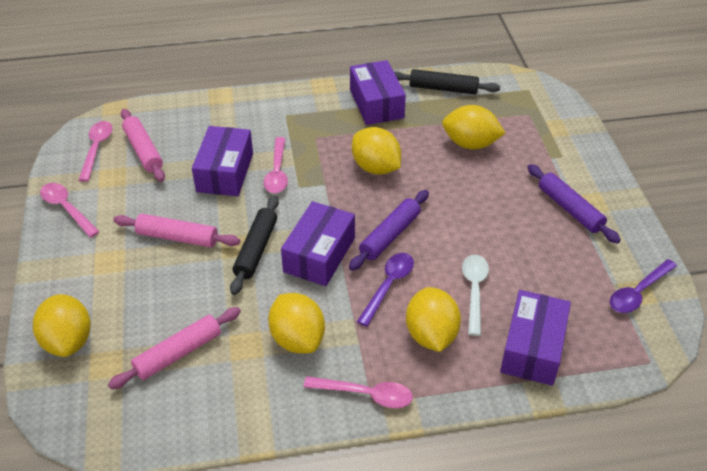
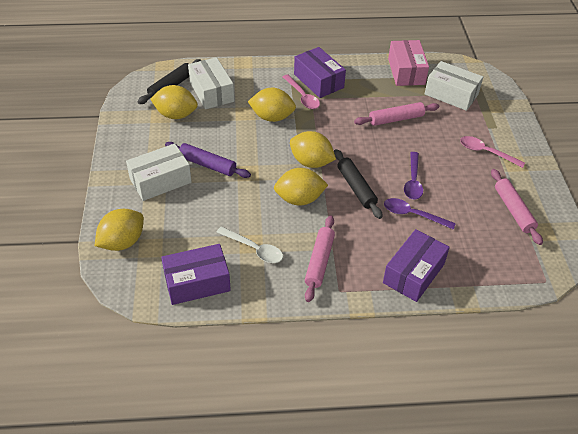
pink box: 0 -> 1
pink spoon: 4 -> 2
purple box: 4 -> 3
purple rolling pin: 2 -> 1
white box: 0 -> 3

